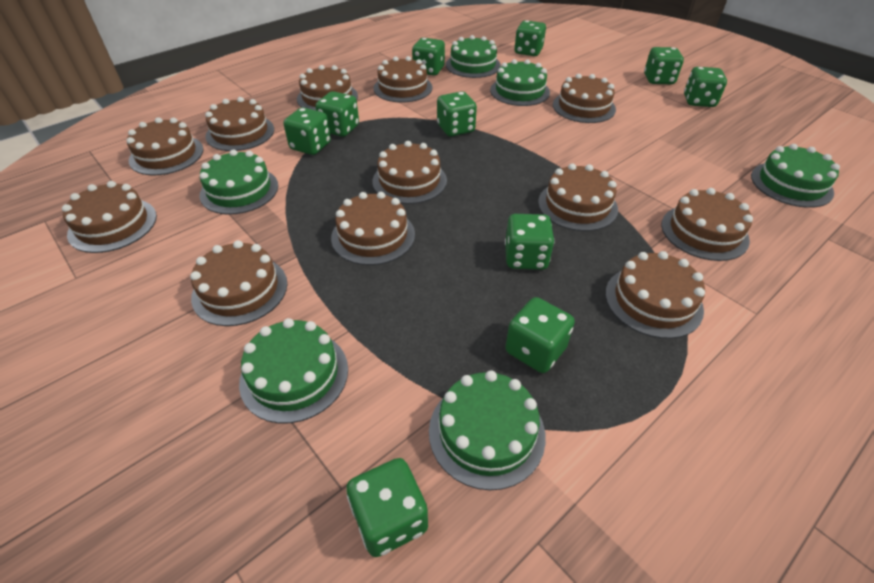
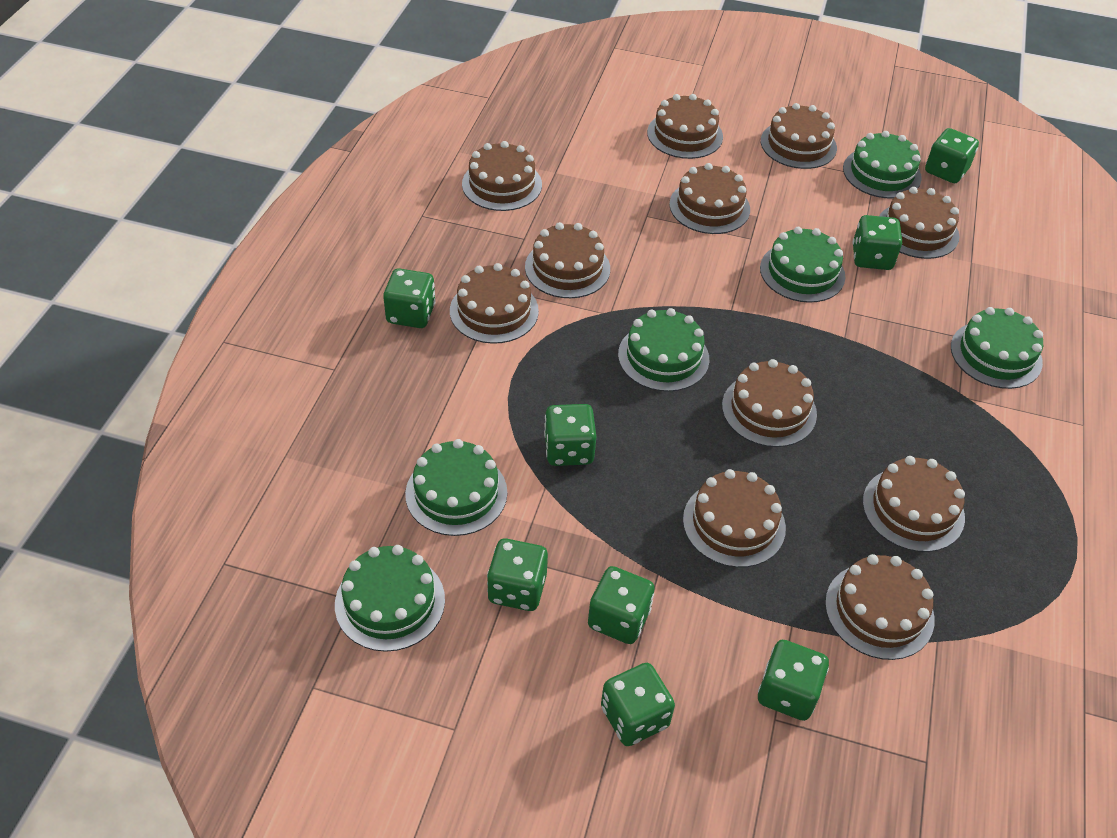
brown cake: 12 -> 11
green dice: 10 -> 8

